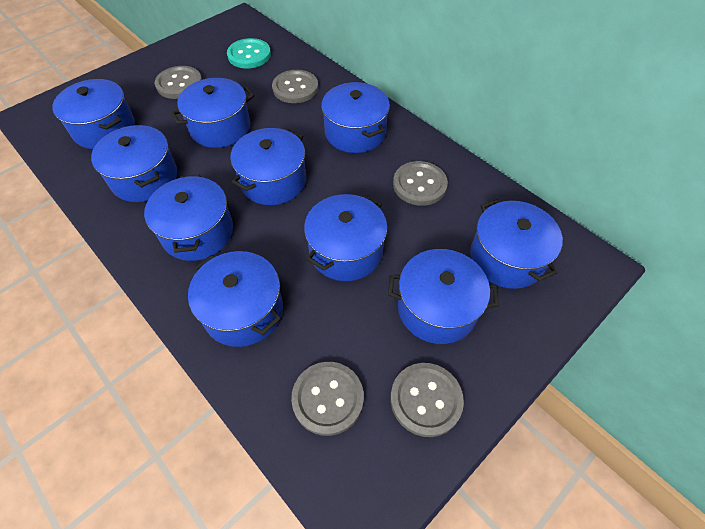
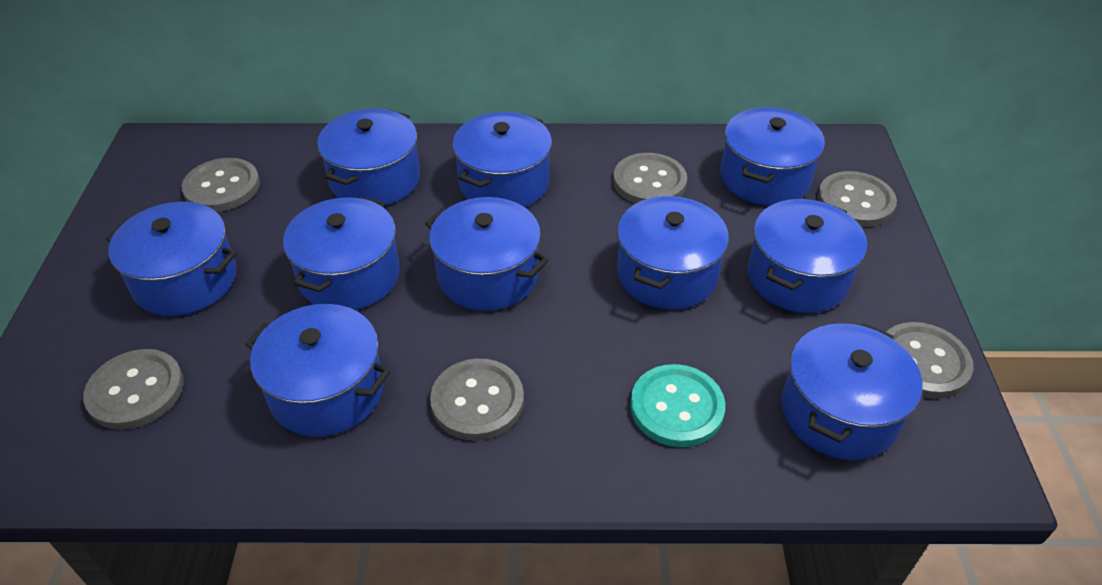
grey button: 5 -> 6

